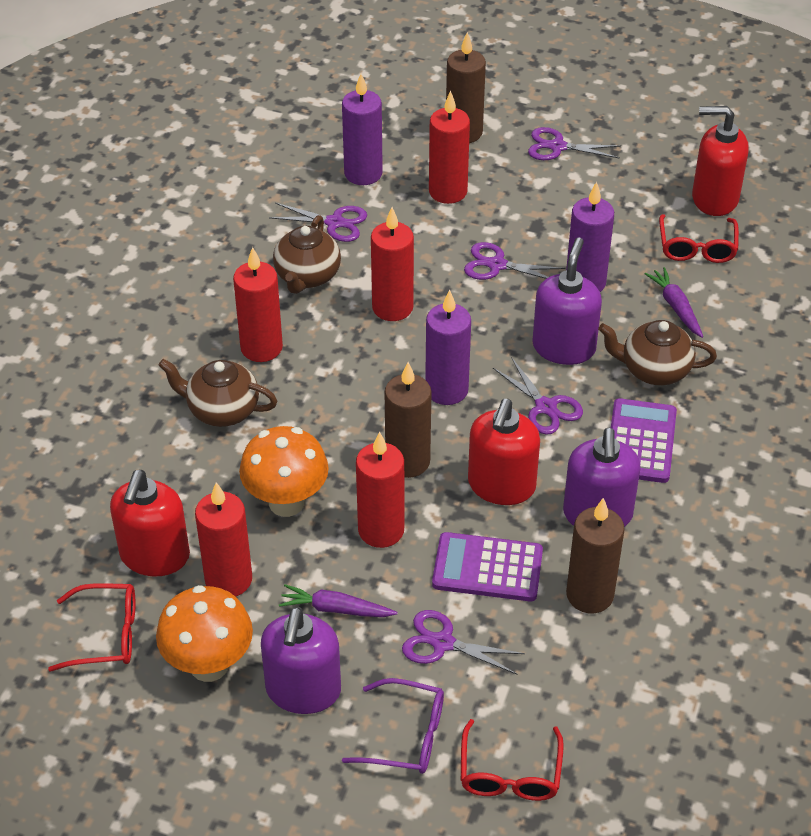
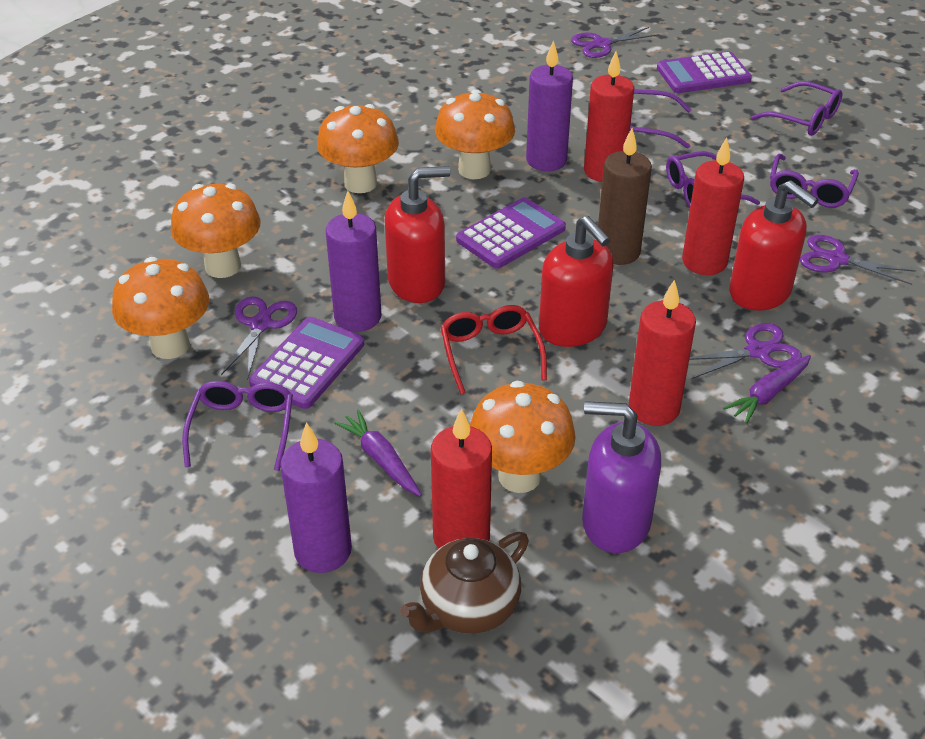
brown candle: 3 -> 1
brown teapot: 3 -> 1
orange mushroom: 2 -> 5
purple calculator: 2 -> 3
purple glasses: 1 -> 5
purple scissors: 5 -> 4
purple soap dispenser: 3 -> 1
red candle: 5 -> 4
red glasses: 3 -> 1

